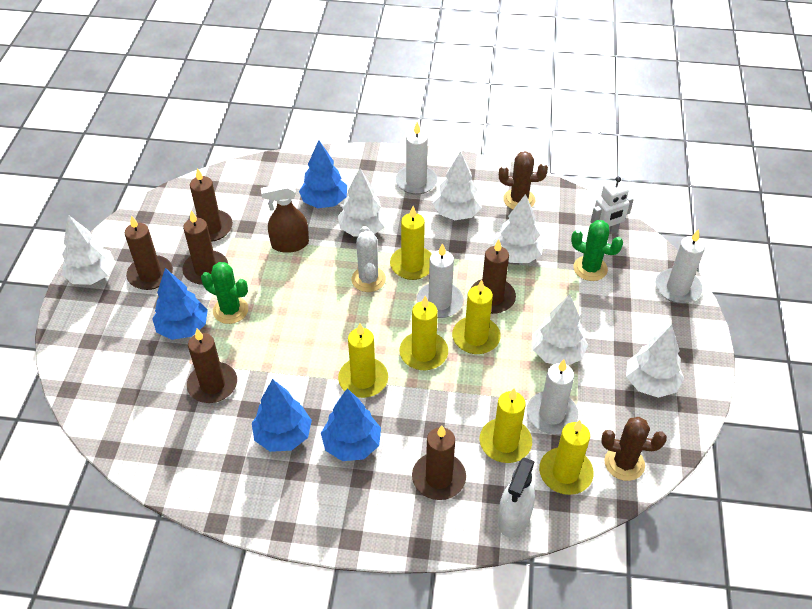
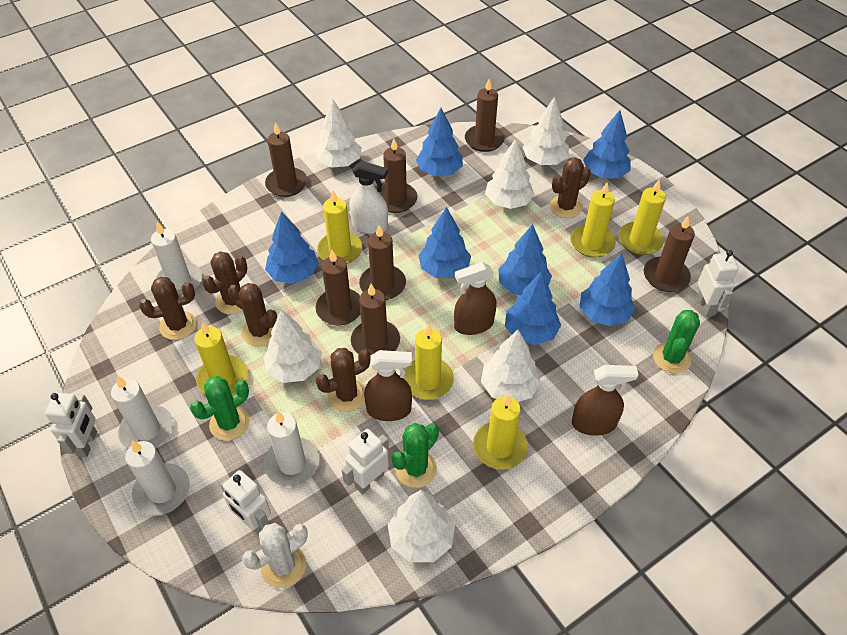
blue tree: 4 -> 7
brown cactus: 2 -> 5
brown candle: 6 -> 7
brown spray bottle: 1 -> 3
green cactus: 2 -> 3
white robot: 1 -> 4

